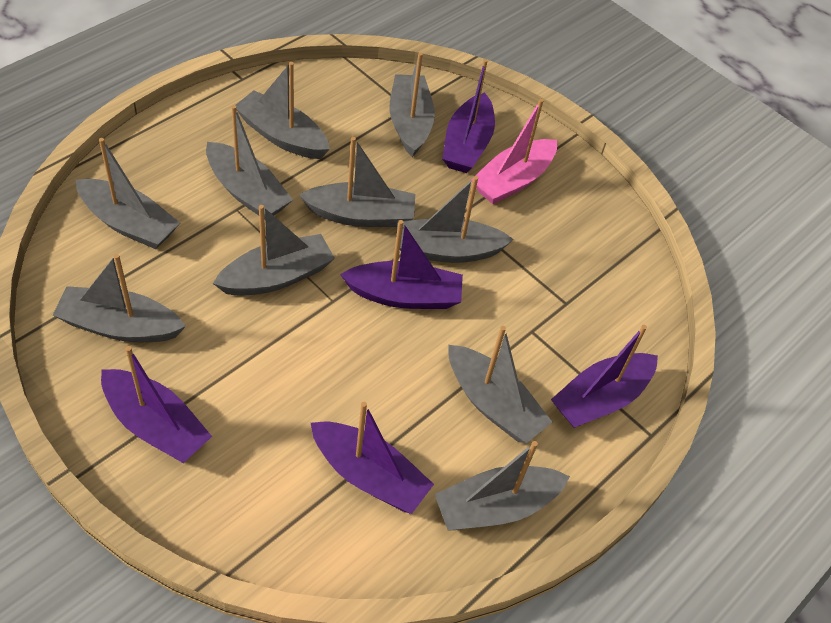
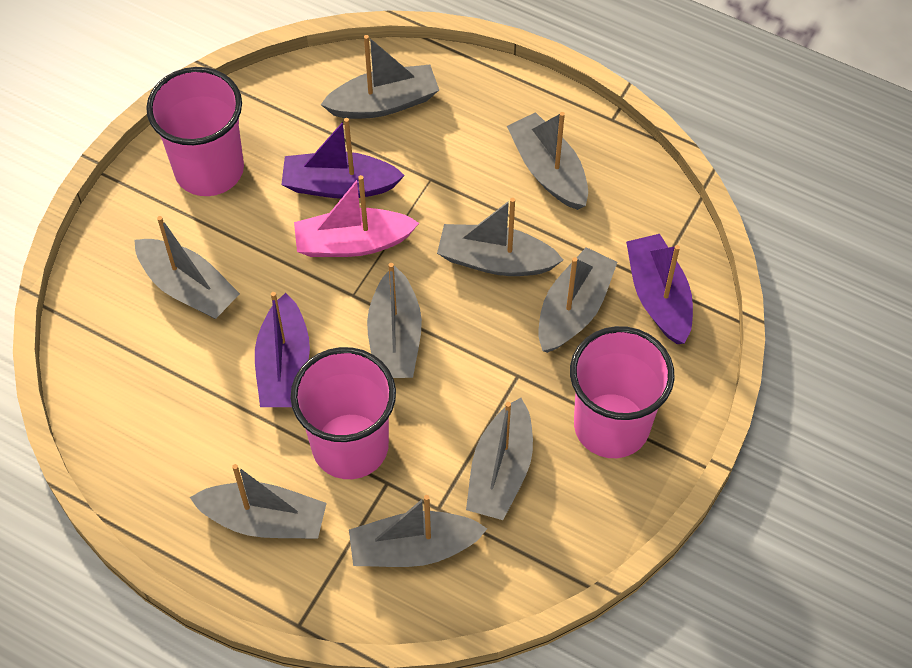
grey boat: 10 -> 9
pink cup: 0 -> 3
purple boat: 5 -> 3

